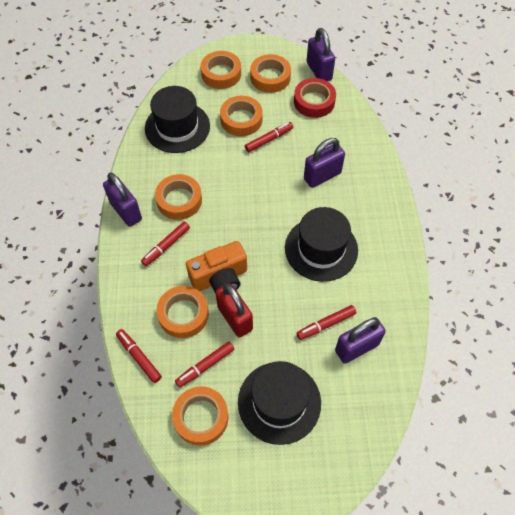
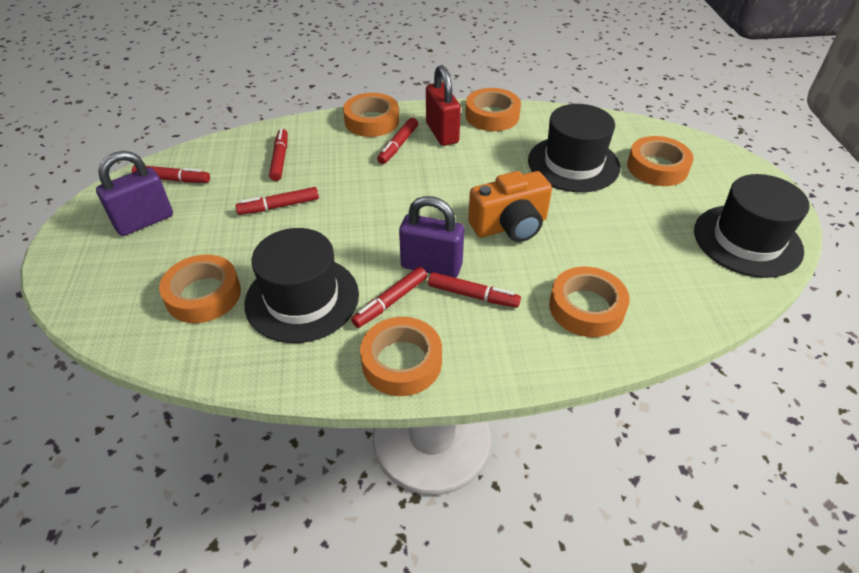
purple padlock: 4 -> 2
red marker: 5 -> 6
red tape: 1 -> 0

